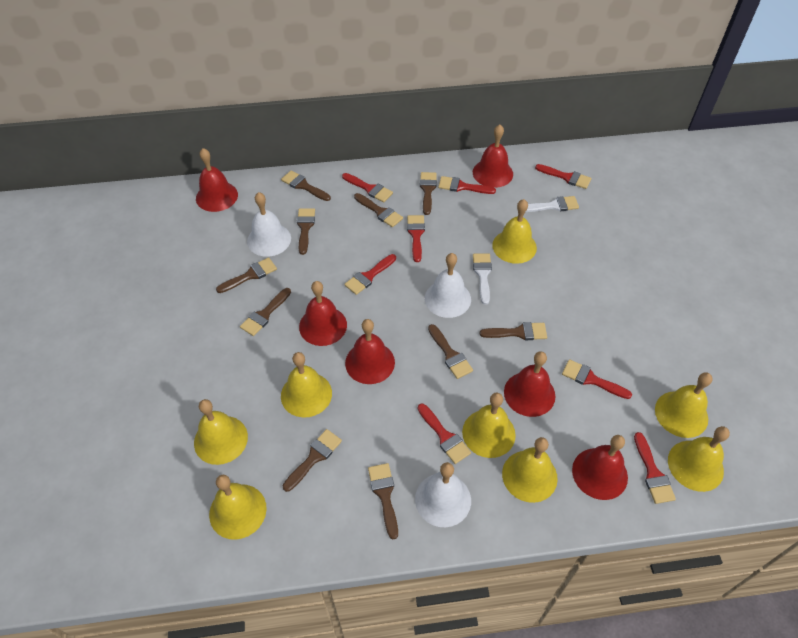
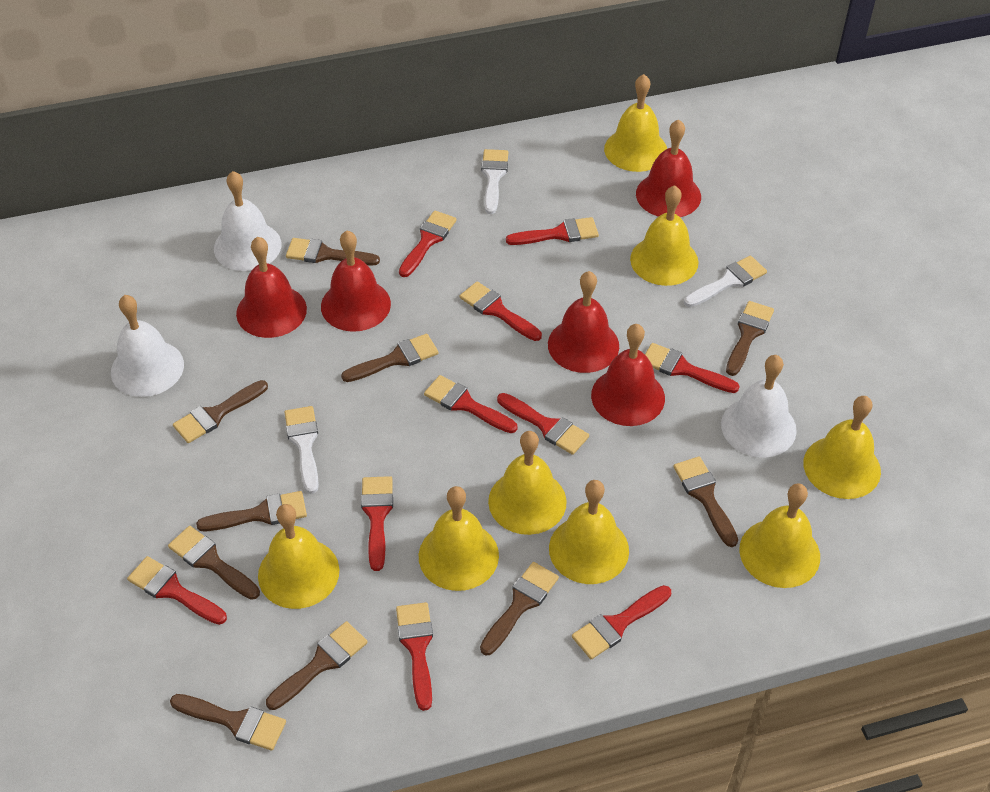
red bell: 6 -> 5
red brush: 8 -> 10
white brush: 2 -> 3

